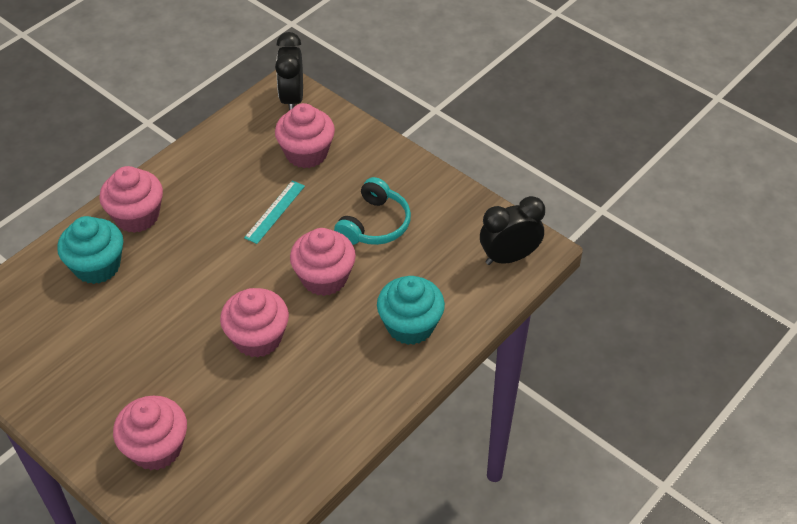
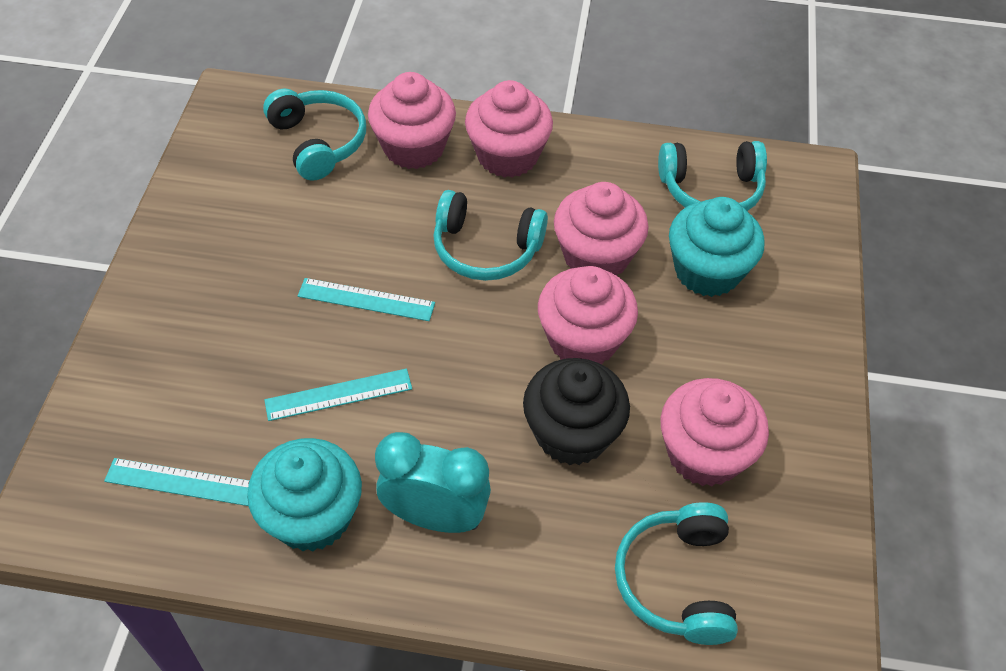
black clock: 2 -> 0
black cupcake: 0 -> 1
turquoise clock: 0 -> 1
turquoise headphones: 1 -> 4
turquoise ruler: 1 -> 3

